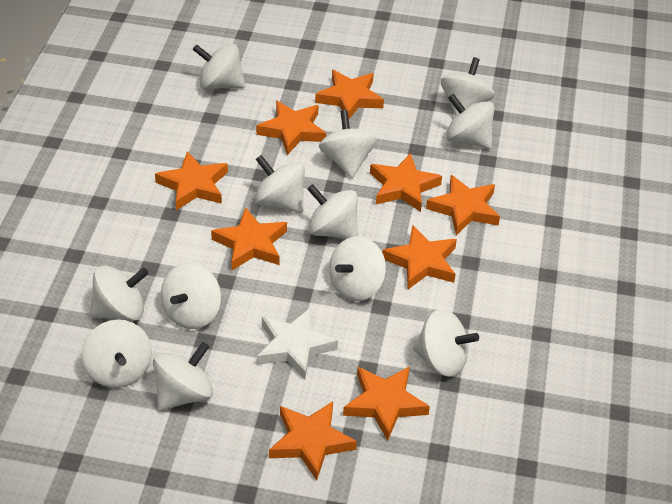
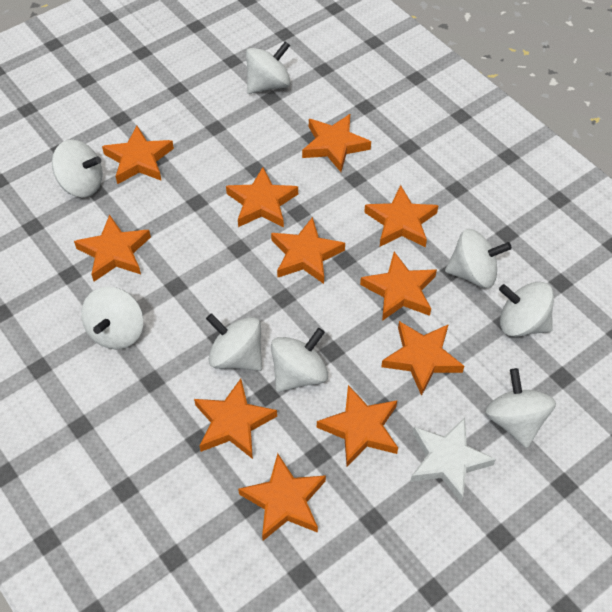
orange star: 9 -> 11
white spinning top: 12 -> 8

